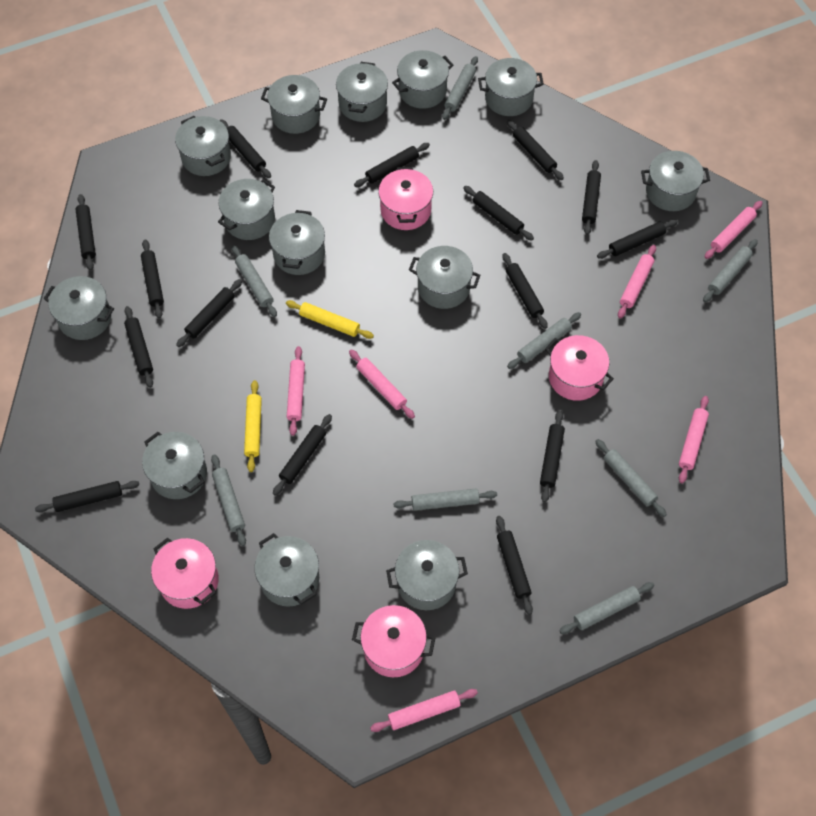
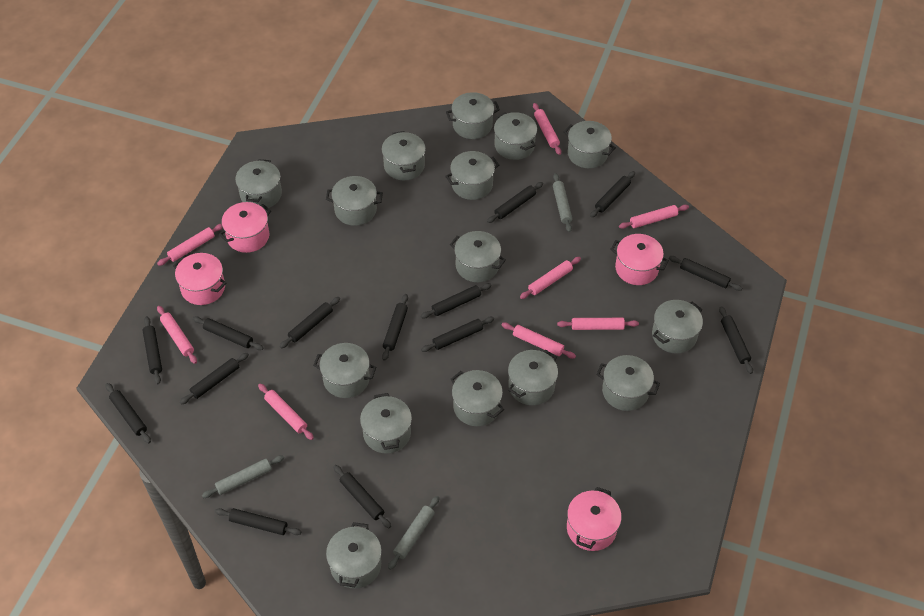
black rolling pin: 15 -> 14
grey pot: 13 -> 15
grey rolling pin: 8 -> 3
pink rolling pin: 6 -> 8
yellow rolling pin: 2 -> 0

